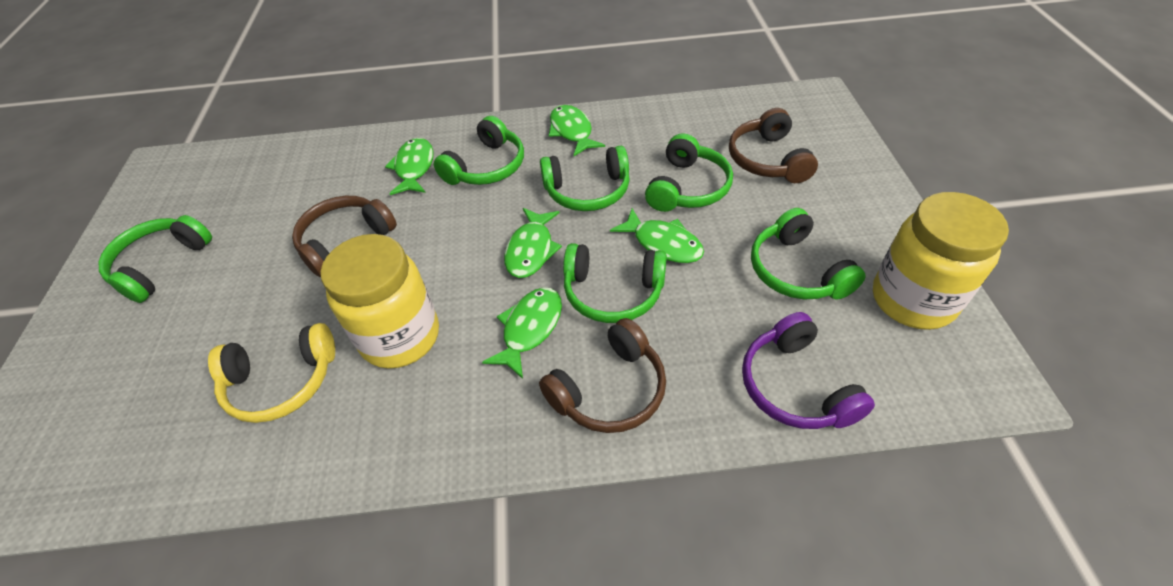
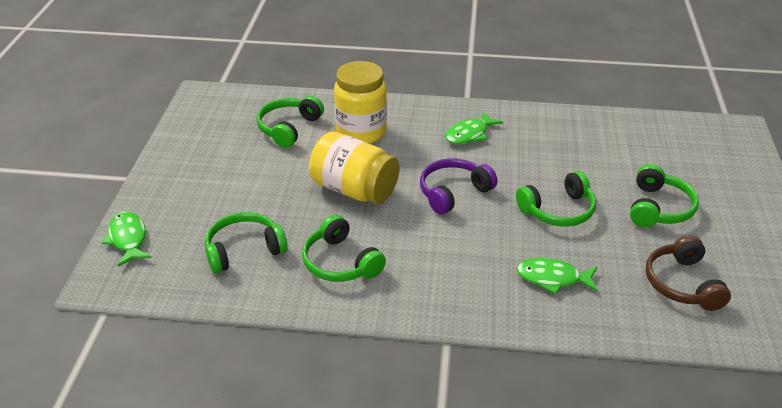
brown headphones: 3 -> 1
green fish: 5 -> 3
green headphones: 6 -> 5
yellow headphones: 1 -> 0

